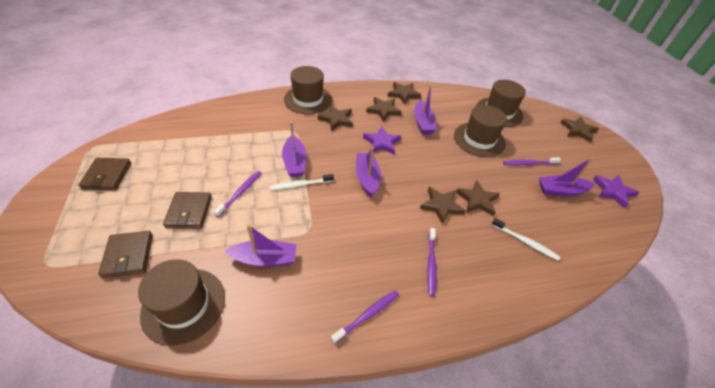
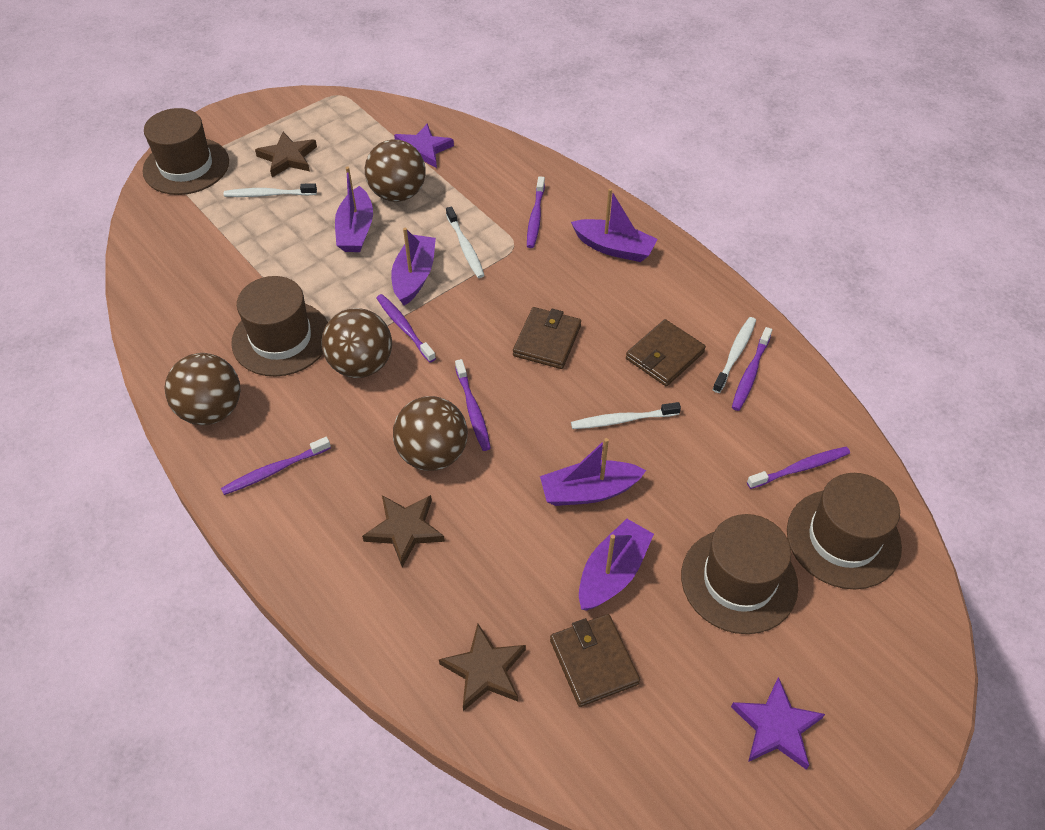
brown ball: 0 -> 4
brown star: 6 -> 3
purple toothbrush: 4 -> 6
white toothbrush: 2 -> 4

